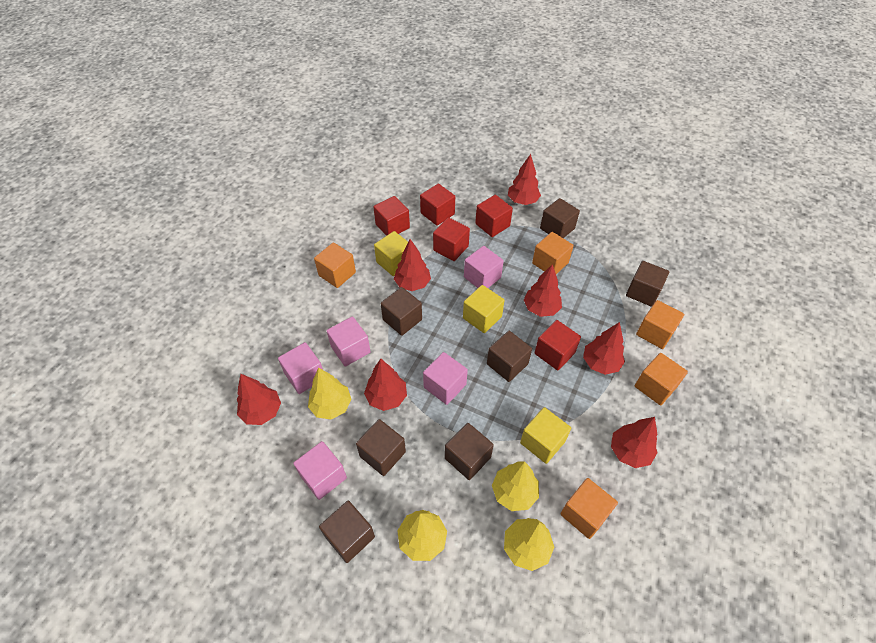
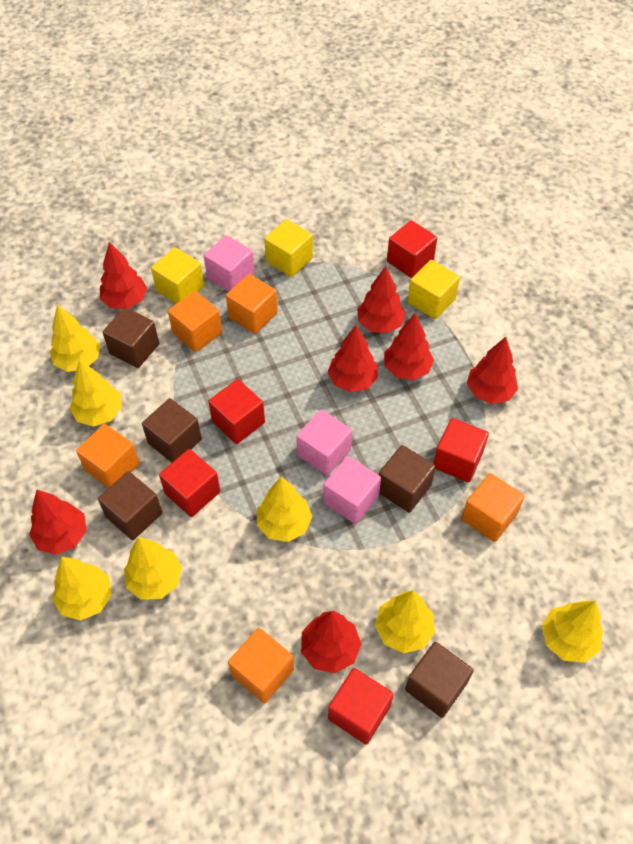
brown cube: 7 -> 5
pink cube: 5 -> 3
yellow tree: 4 -> 7

